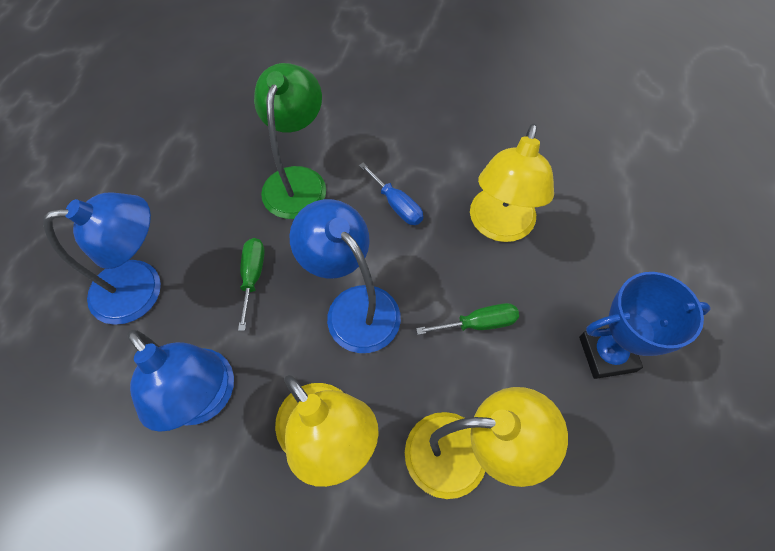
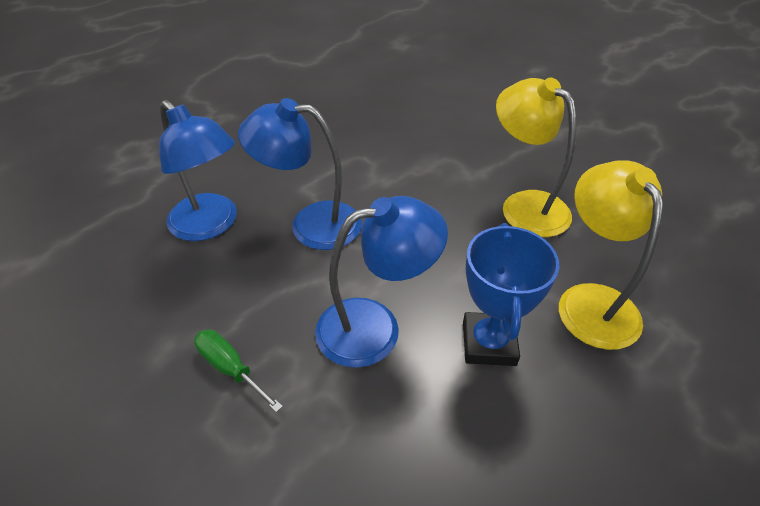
blue screwdriver: 1 -> 0
green lamp: 1 -> 0
green screwdriver: 2 -> 1
yellow lamp: 3 -> 2

